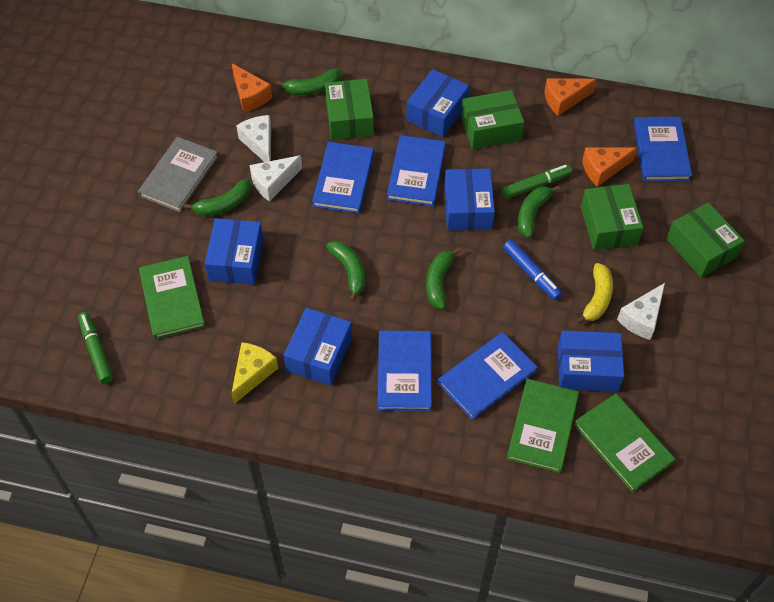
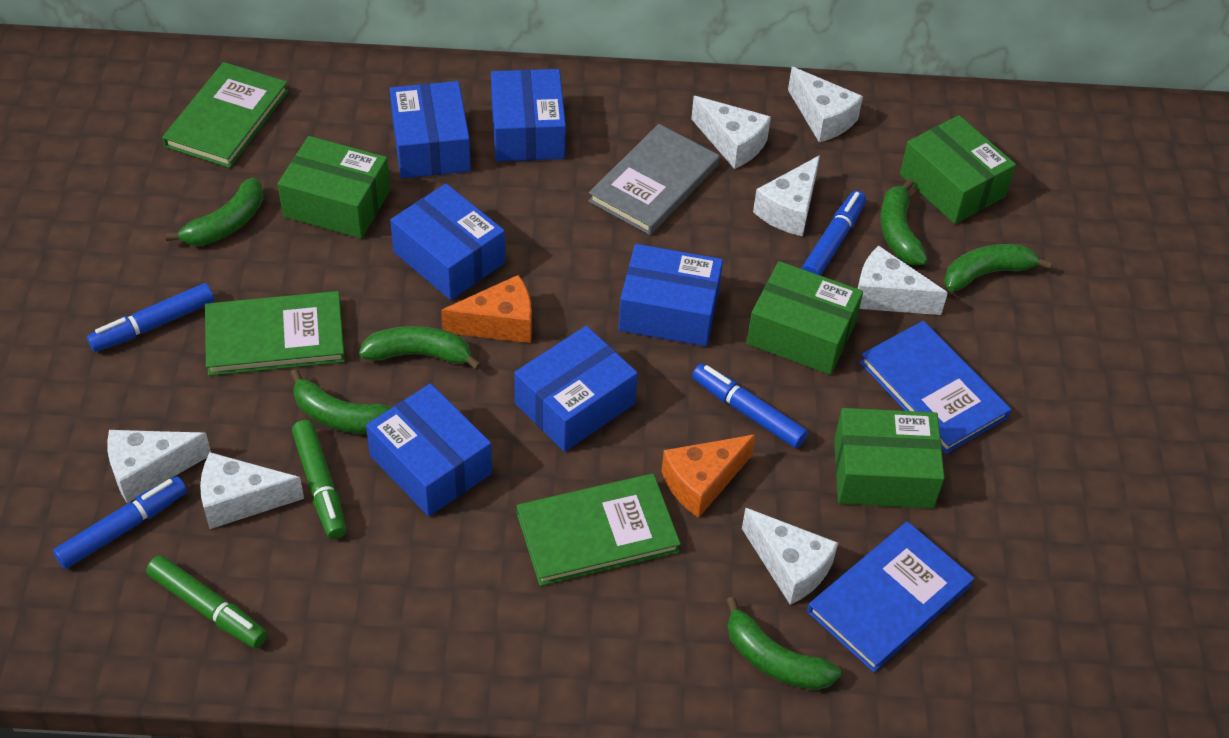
blue book: 5 -> 2
blue box: 5 -> 6
blue marker: 1 -> 4
green banana: 5 -> 6
orange cheese: 3 -> 2
white cheese: 3 -> 7
yellow banana: 1 -> 0
yellow cheese: 1 -> 0

